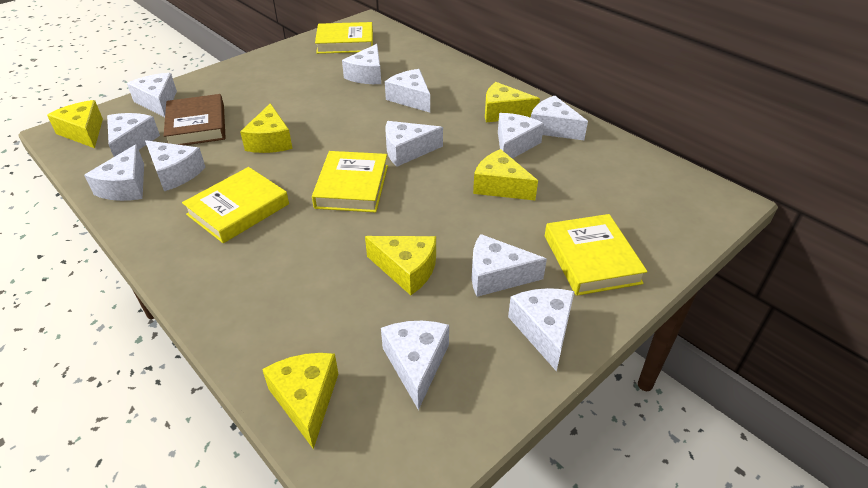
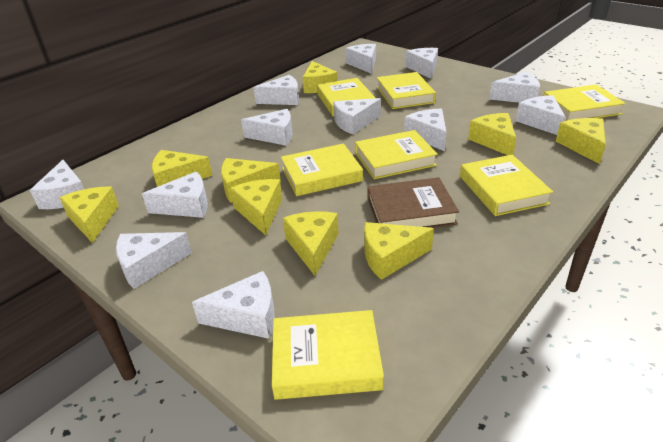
yellow book: 4 -> 7
yellow cheese: 6 -> 9

